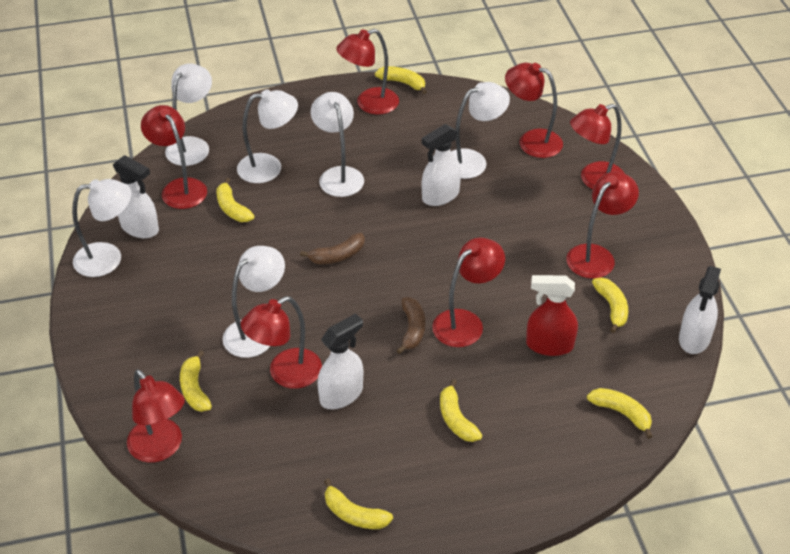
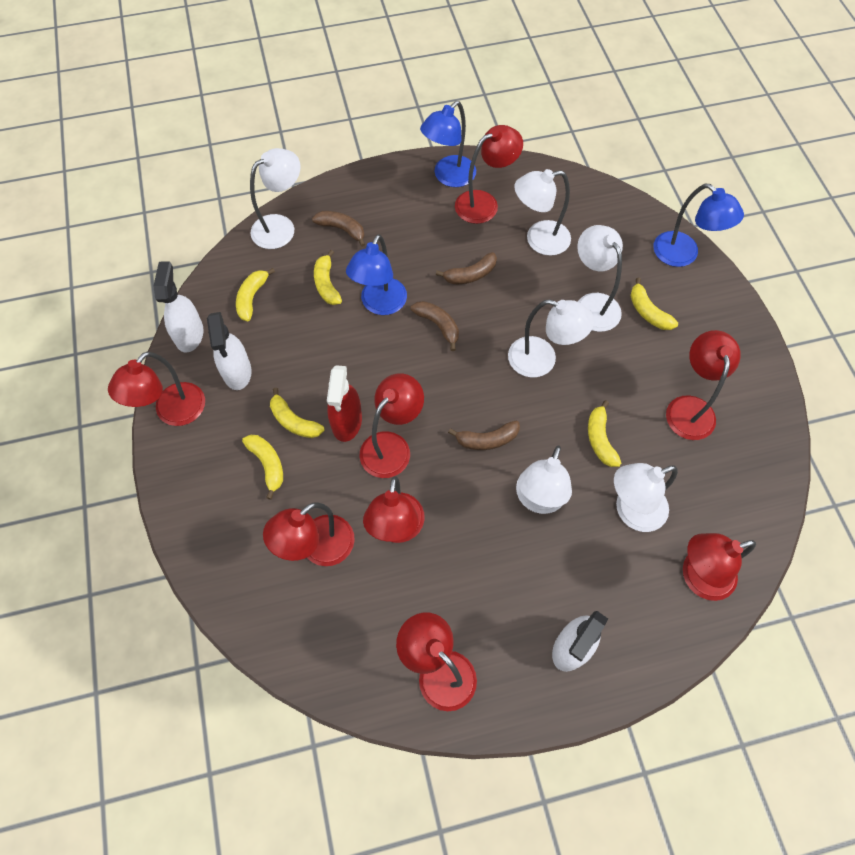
blue lamp: 0 -> 3
brown banana: 2 -> 4
white spray bottle: 4 -> 3
yellow banana: 7 -> 6

